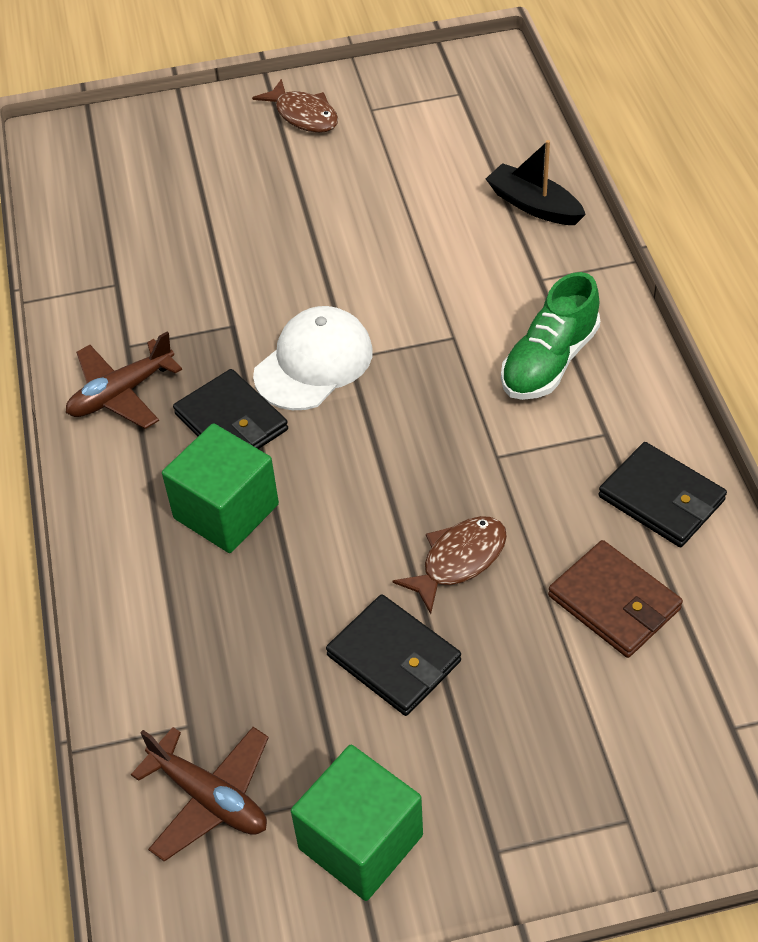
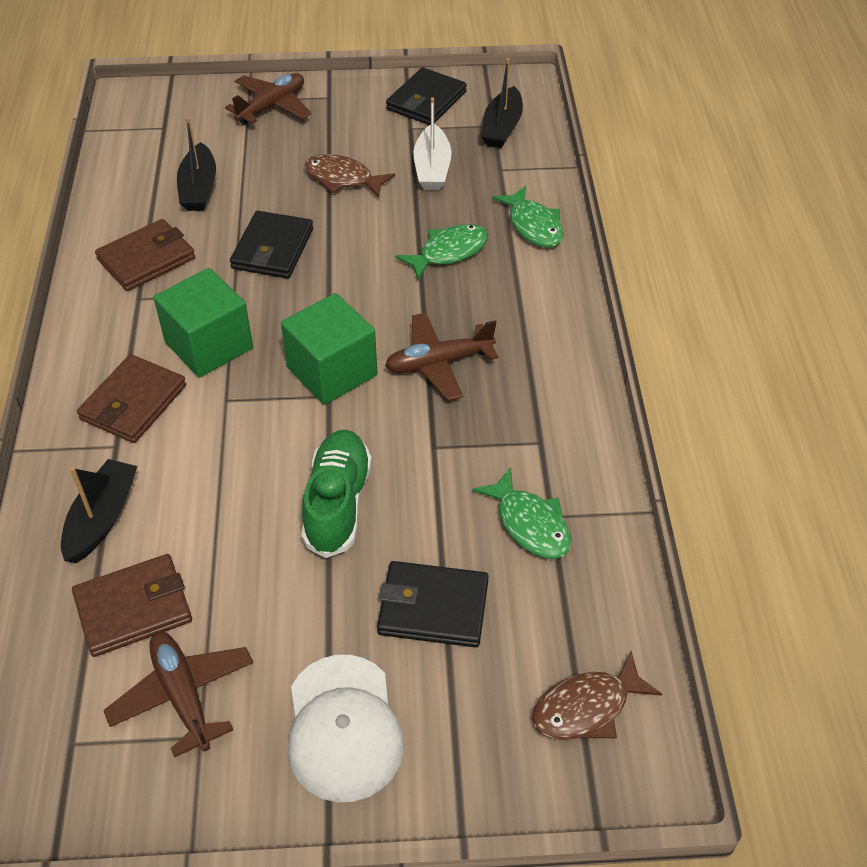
black boat: 1 -> 3
brown plane: 2 -> 3
brown wallet: 1 -> 3
green fish: 0 -> 3
white boat: 0 -> 1

